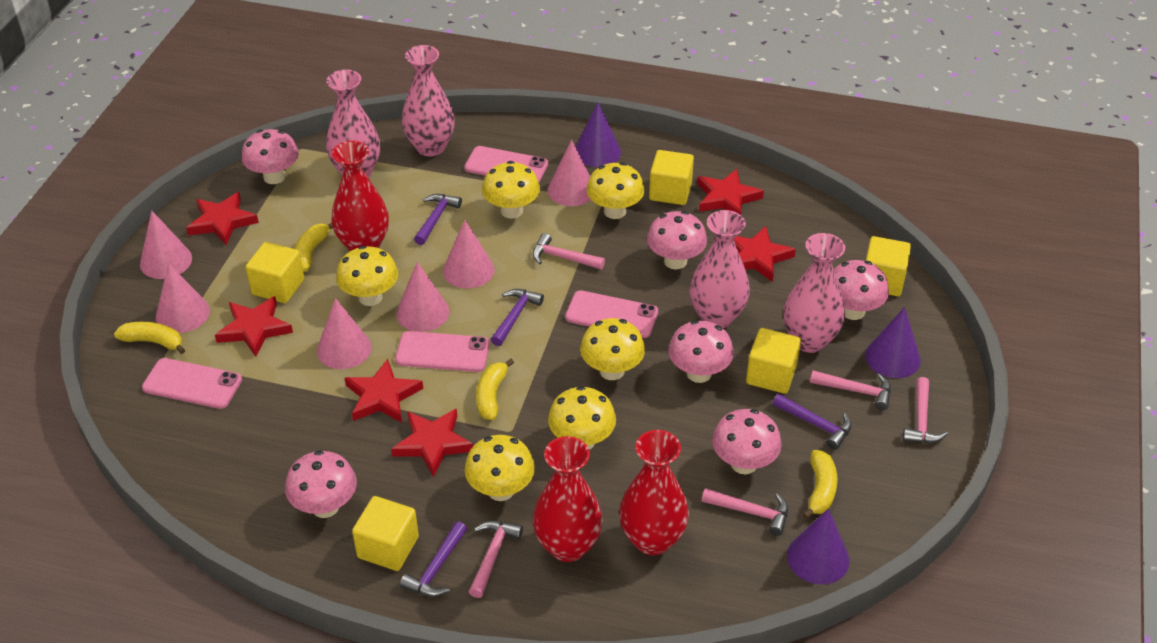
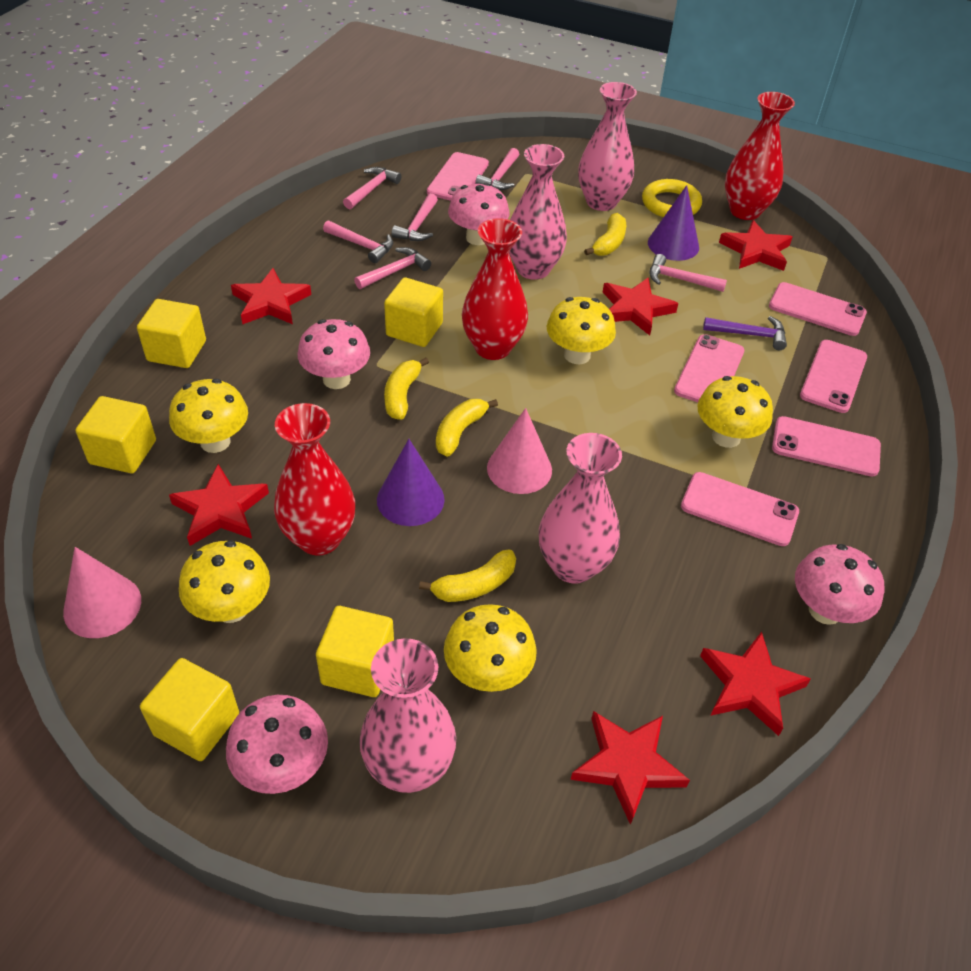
pink cone: 6 -> 2
pink hammer: 5 -> 6
pink mushroom: 6 -> 4
pink phone: 4 -> 6
purple cone: 3 -> 2
purple hammer: 4 -> 1
yellow mushroom: 6 -> 5
yellow ring: 0 -> 1

